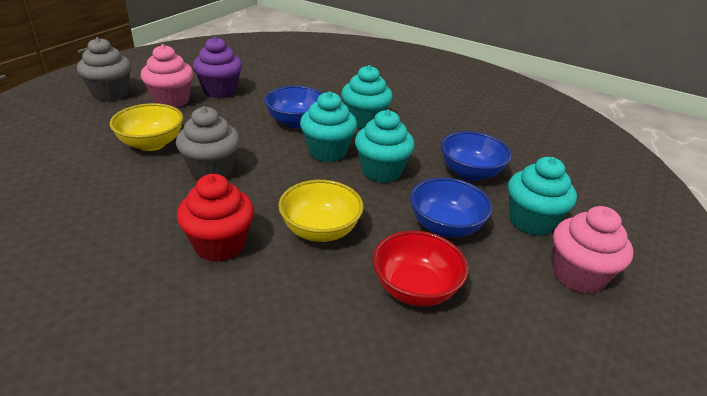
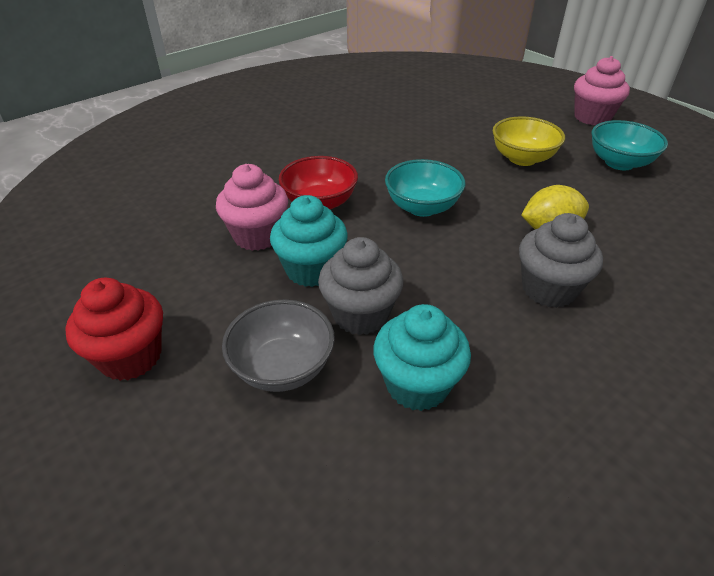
blue bowl: 3 -> 0
grey bowl: 0 -> 1
purple cupcake: 1 -> 0
turquoise bowl: 0 -> 2
turquoise cupcake: 4 -> 2
yellow bowl: 2 -> 1
yellow lemon: 0 -> 1

